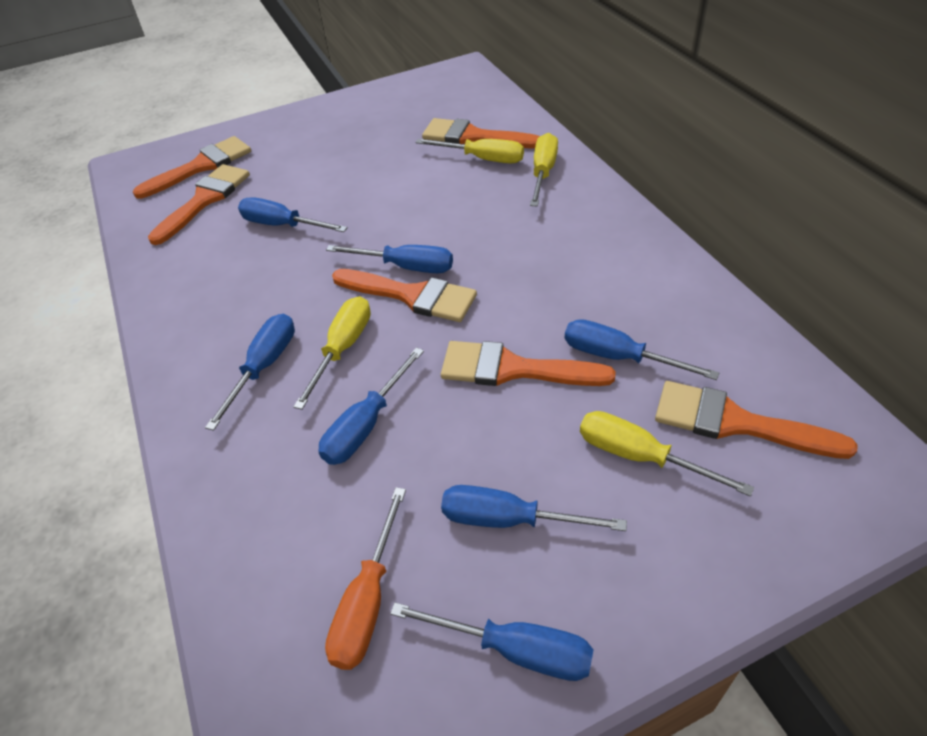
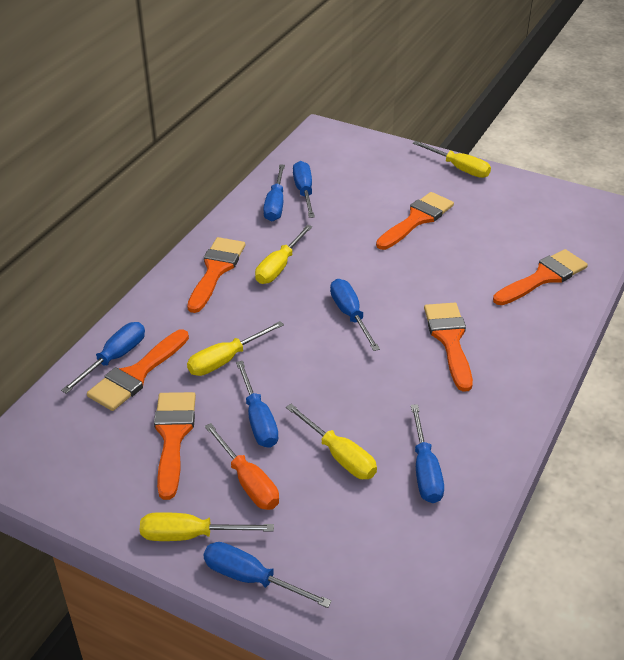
yellow screwdriver: 4 -> 5

